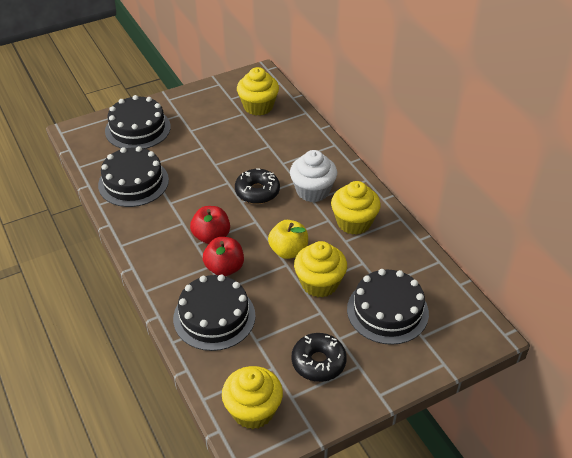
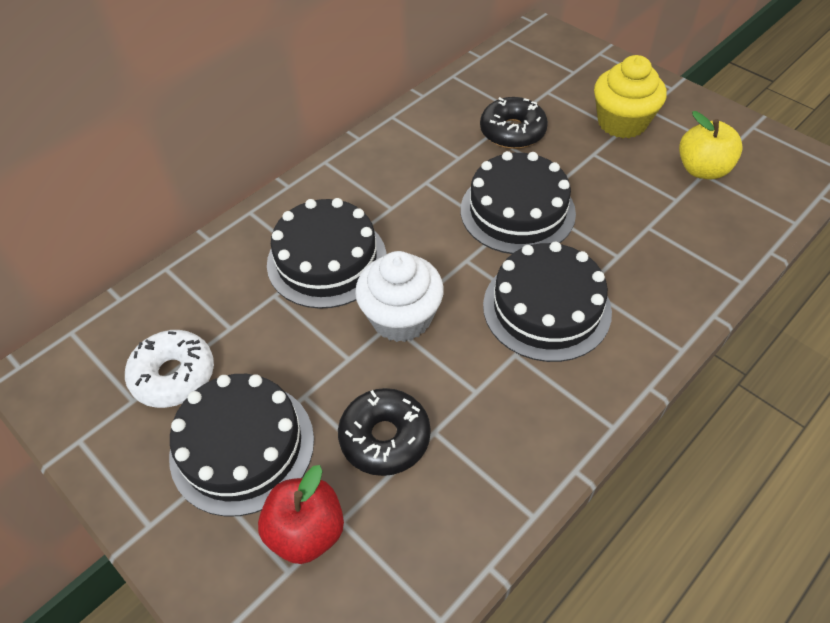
red apple: 2 -> 1
white donut: 0 -> 1
yellow cupcake: 4 -> 1

